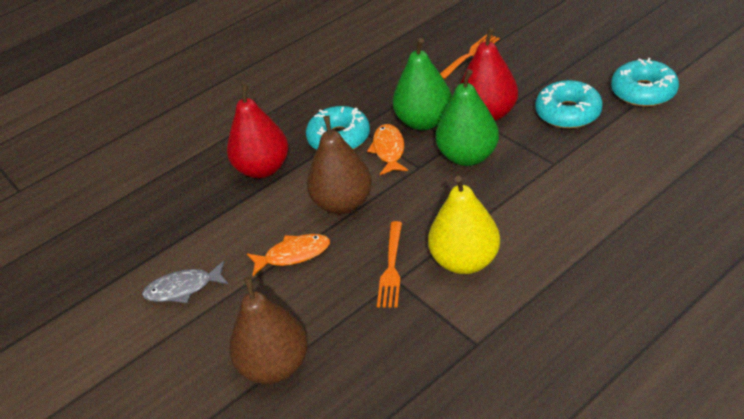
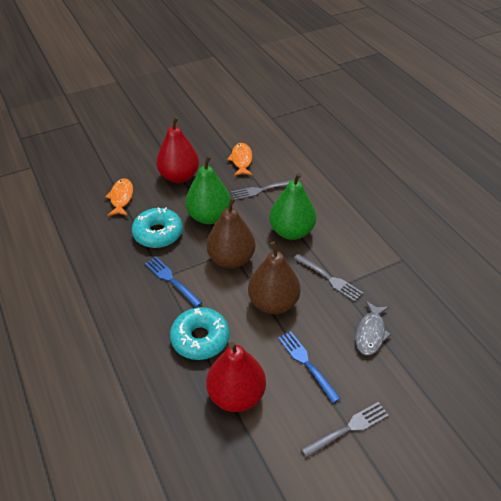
blue fork: 0 -> 2
grey fork: 0 -> 3
orange fork: 2 -> 0
turquoise donut: 3 -> 2
yellow pear: 1 -> 0

